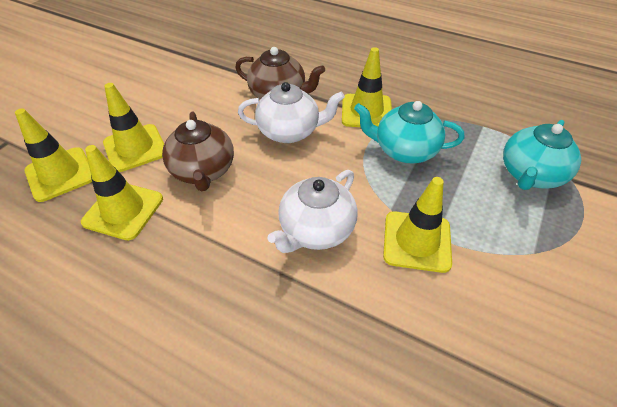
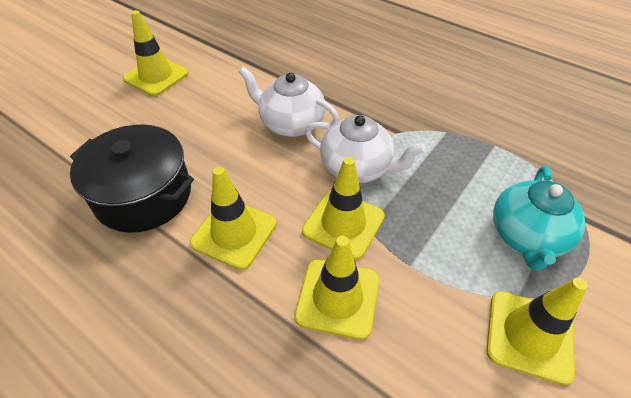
black pot: 0 -> 1
brown teapot: 2 -> 0
turquoise teapot: 2 -> 1

